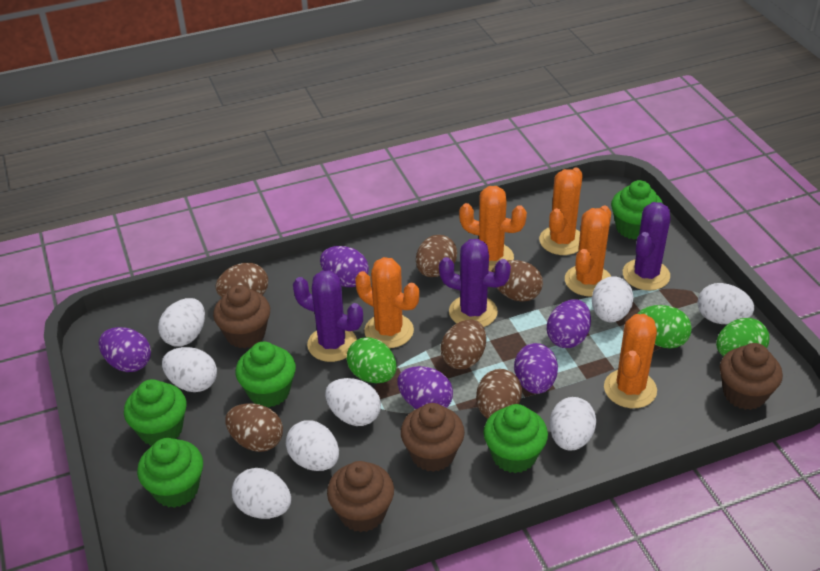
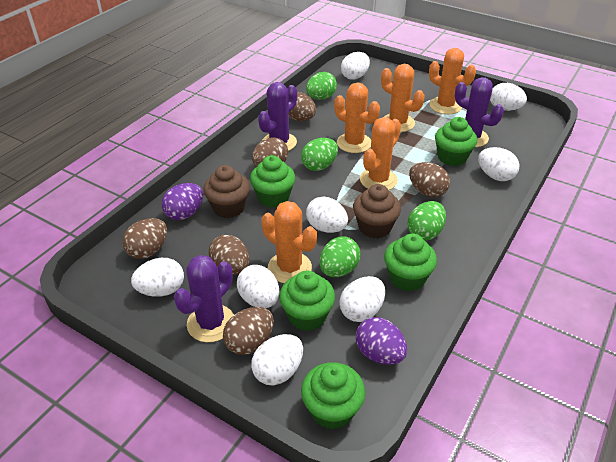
brown cupcake: 4 -> 2
green egg: 3 -> 4
purple egg: 5 -> 2

